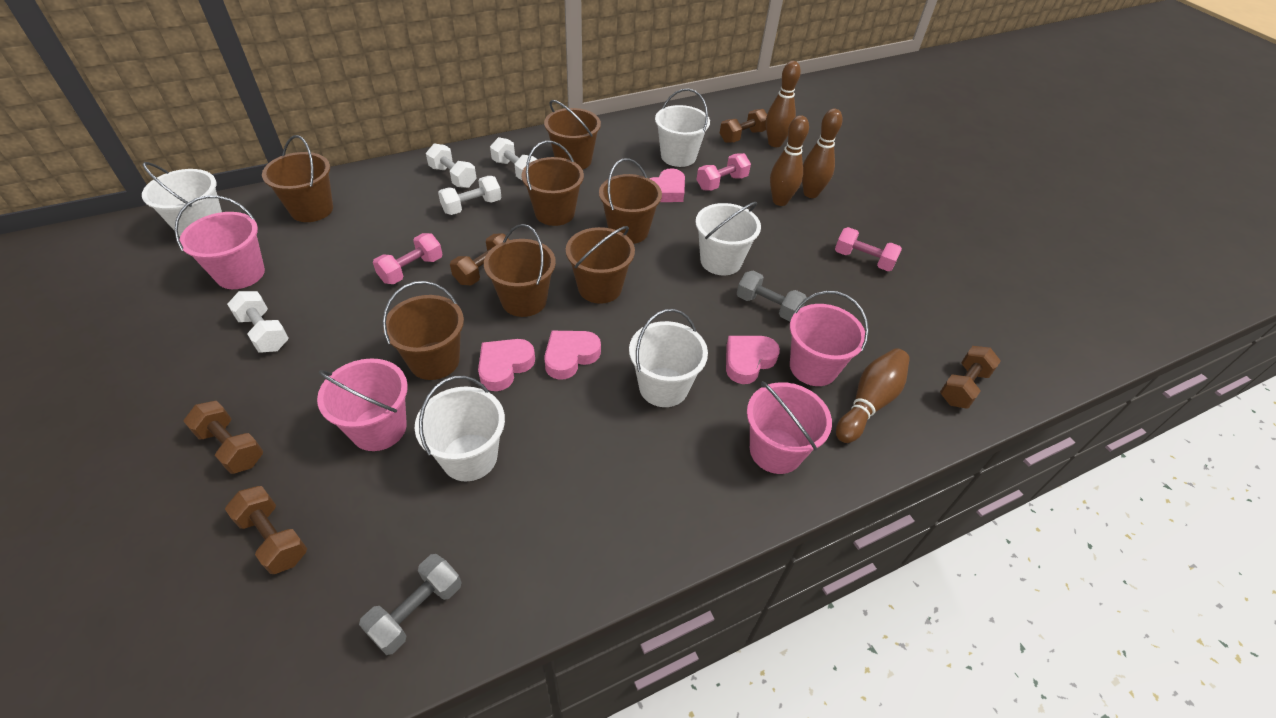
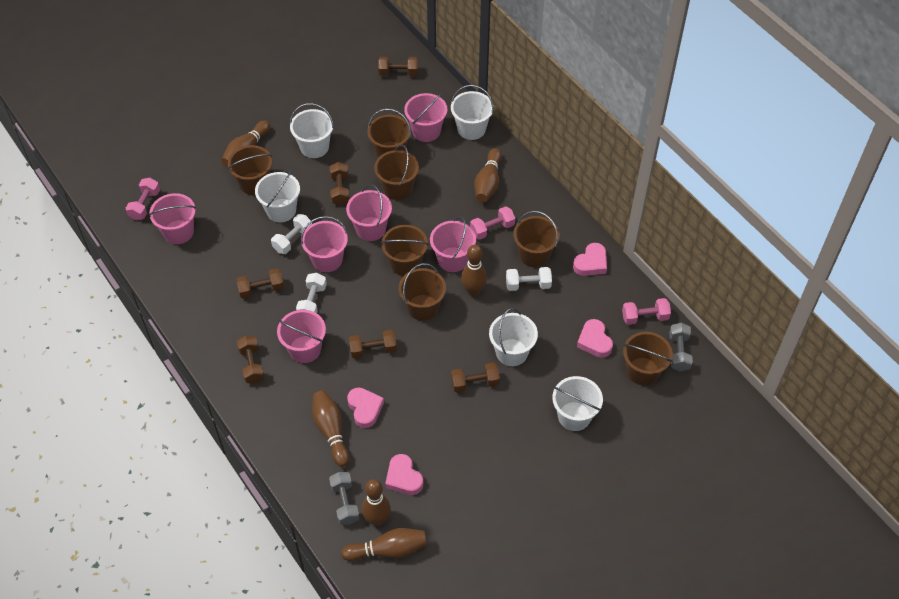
brown bowling pin: 4 -> 6
brown dumbbell: 5 -> 6
pink bucket: 4 -> 6
white dumbbell: 4 -> 3

